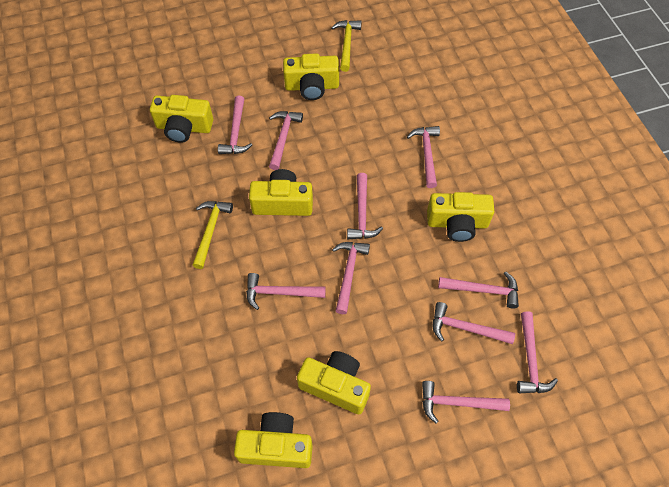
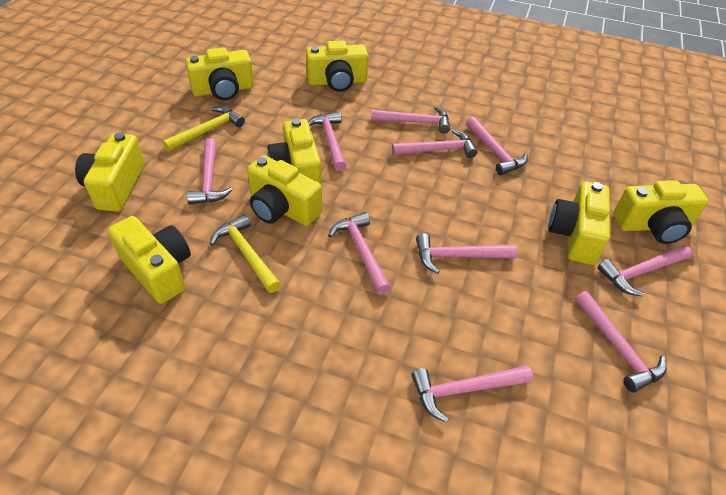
yellow camera: 6 -> 8

